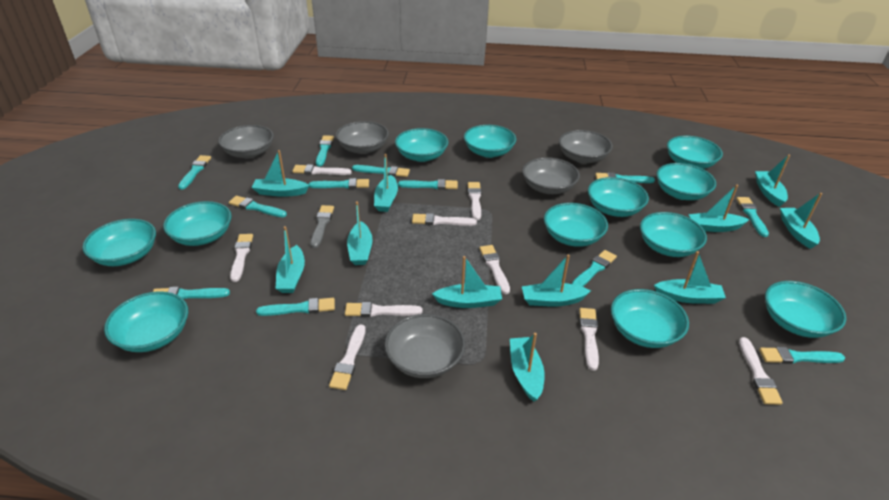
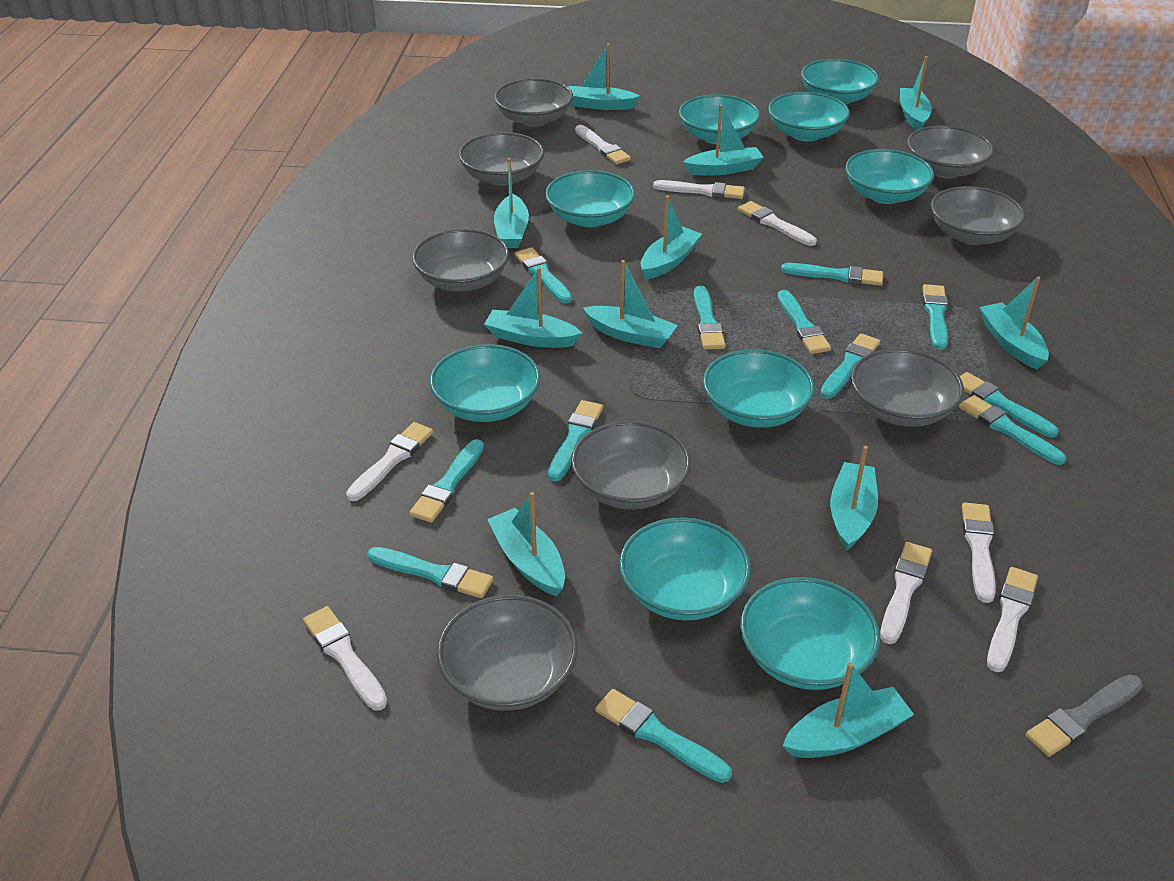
grey bowl: 5 -> 8
turquoise bowl: 12 -> 9
white brush: 9 -> 8

